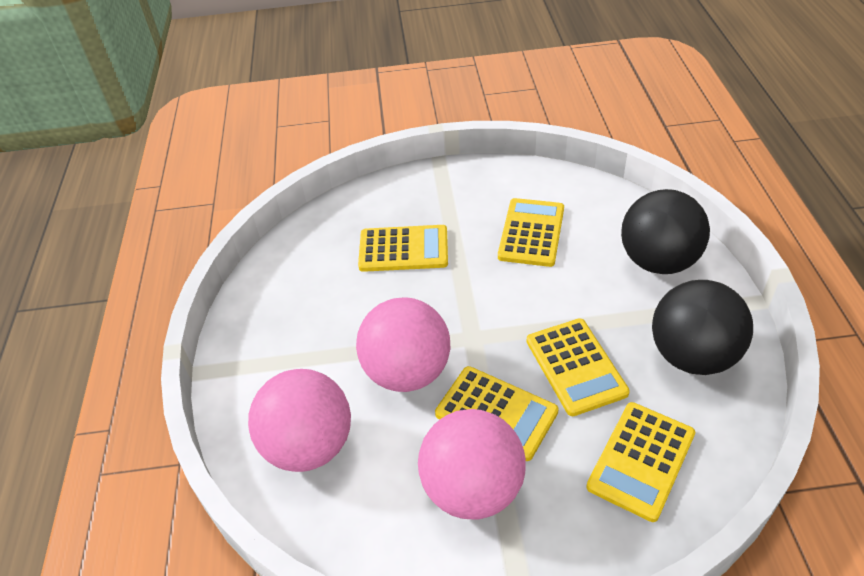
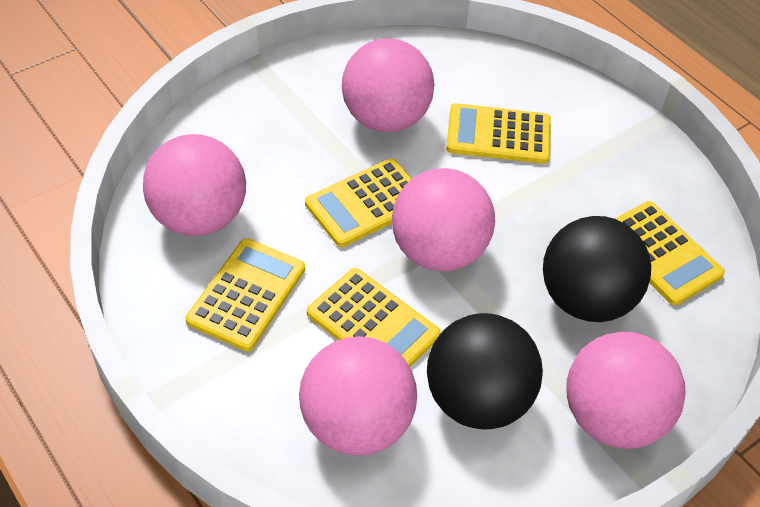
pink ball: 3 -> 5

